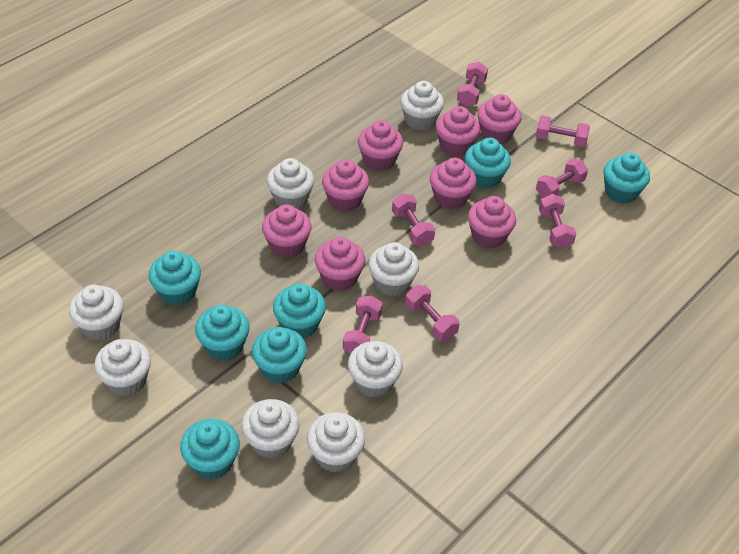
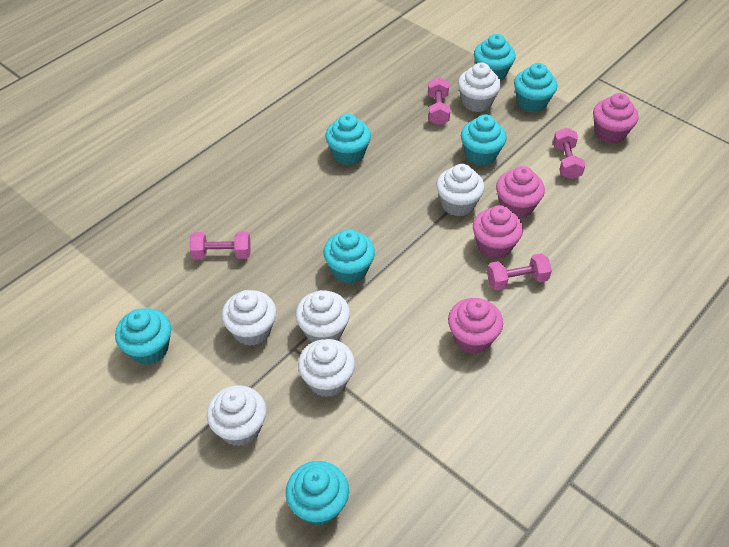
pink cupcake: 8 -> 4
pink dumbbell: 7 -> 4
white cupcake: 8 -> 6

